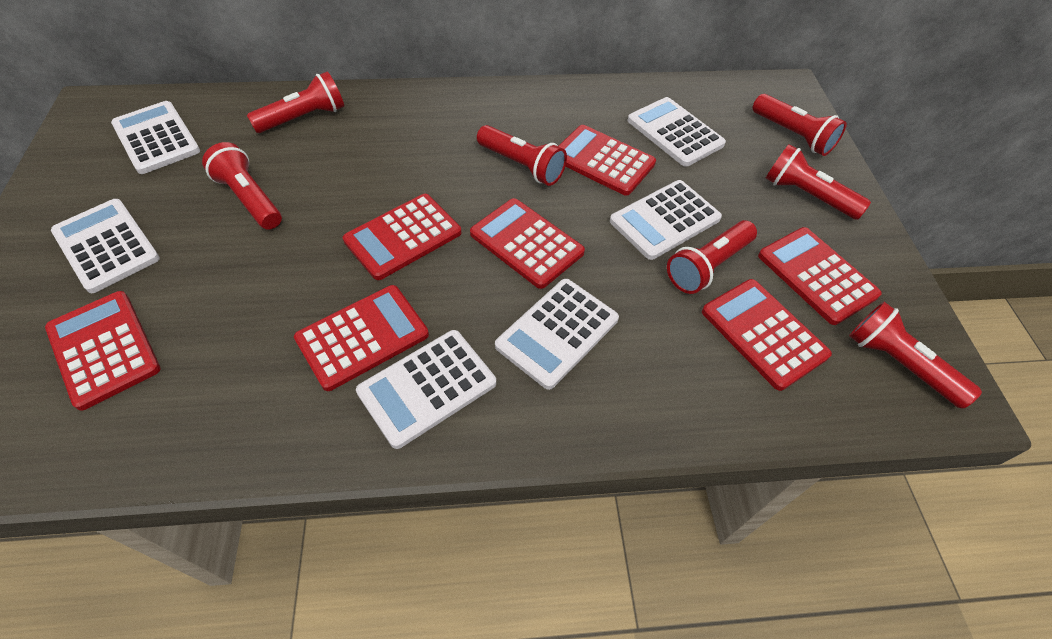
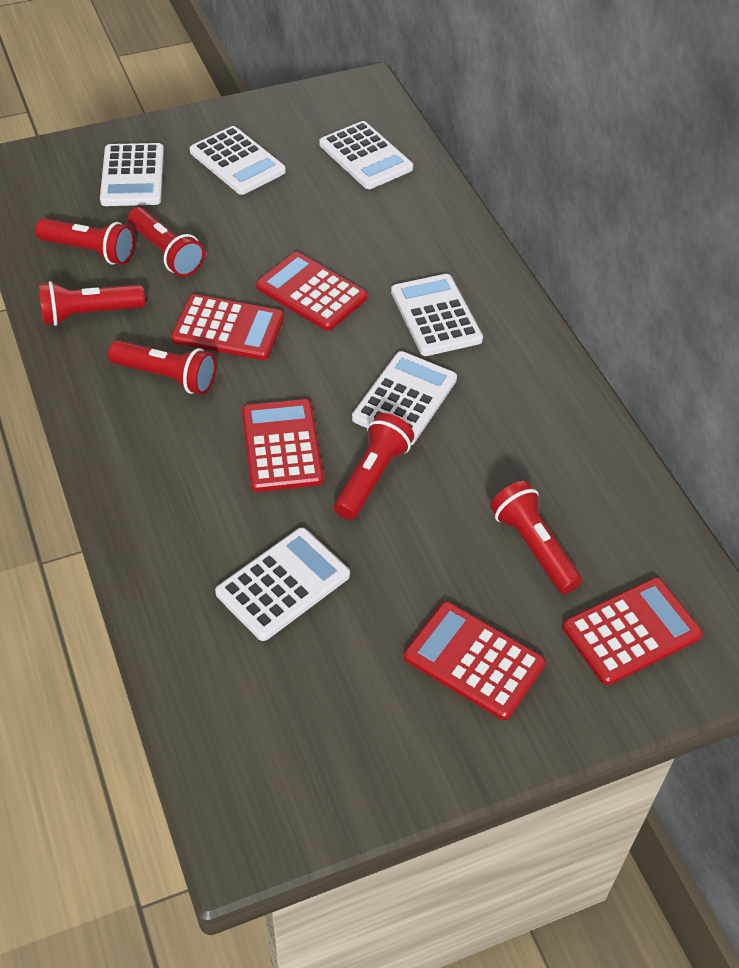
red calculator: 7 -> 5
red flashlight: 7 -> 6

